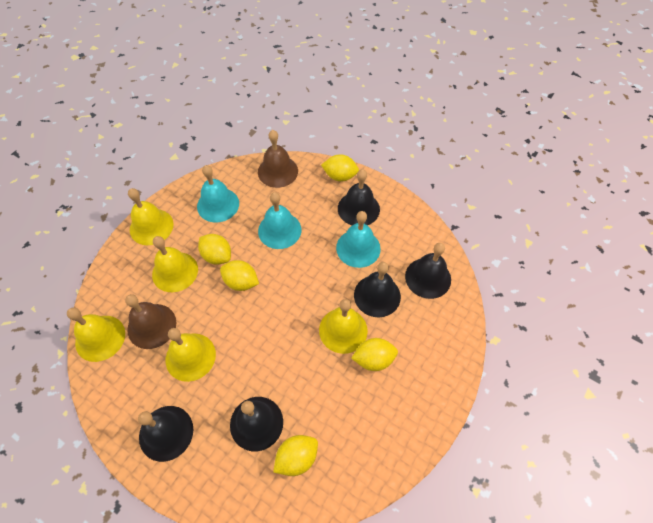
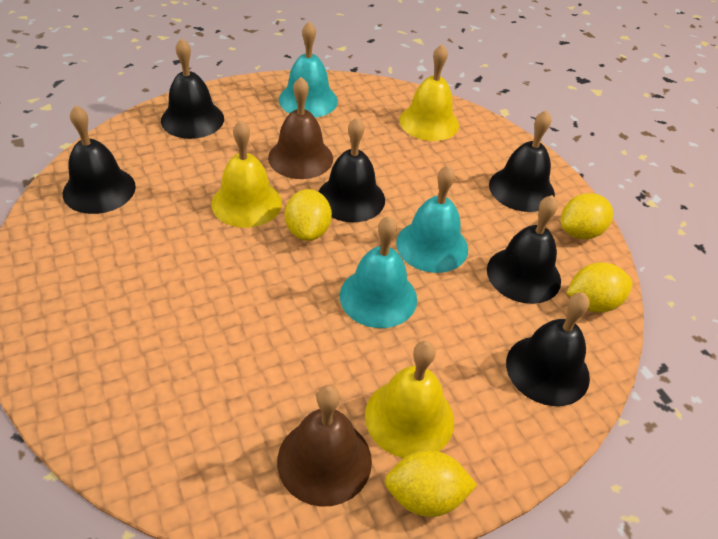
black bell: 5 -> 6
yellow bell: 5 -> 3
yellow lemon: 5 -> 4

